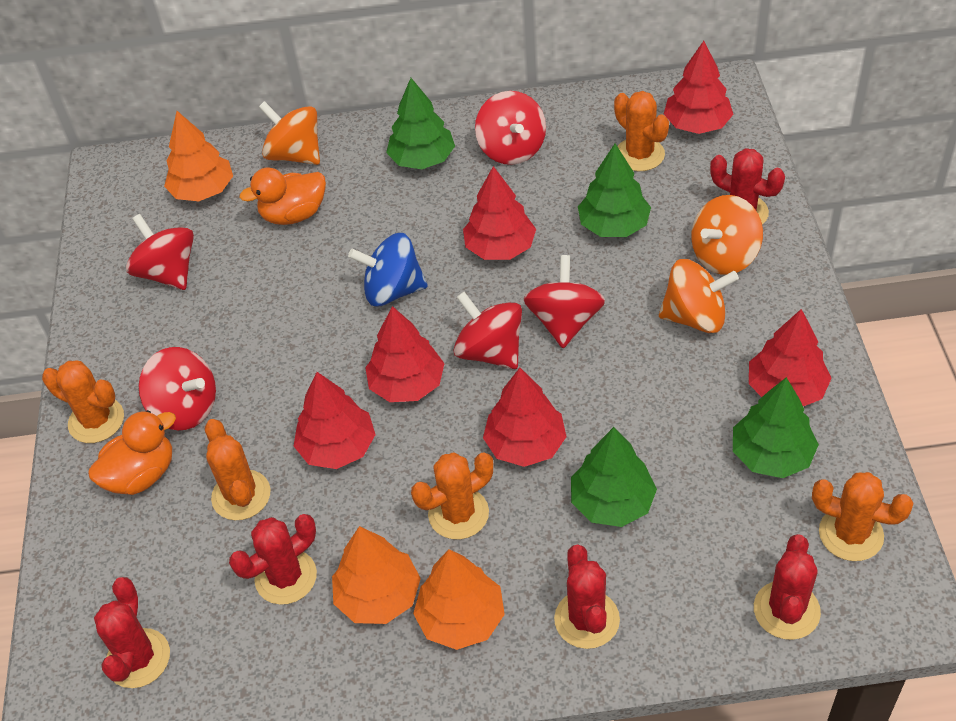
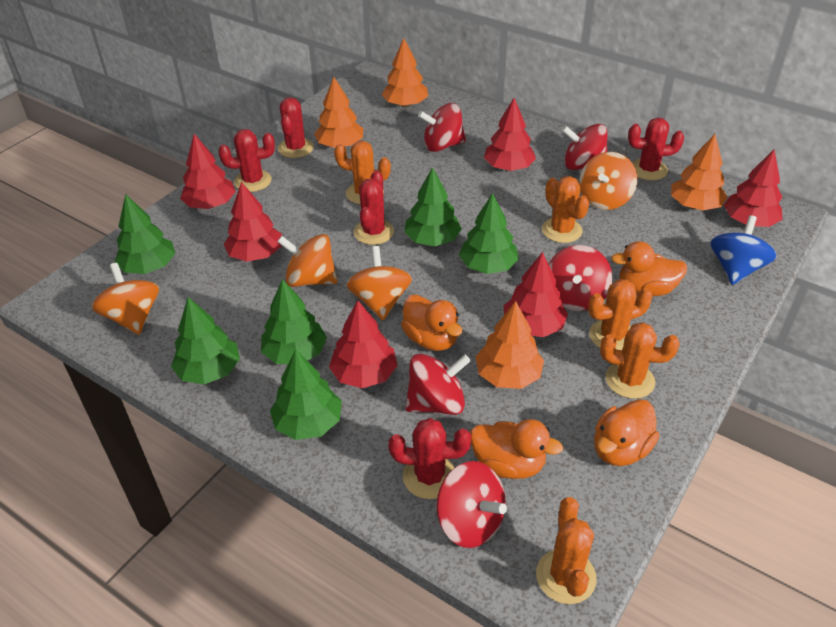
green tree: 4 -> 6
orange duck: 2 -> 4
orange spinning top: 3 -> 4
orange tree: 3 -> 4

